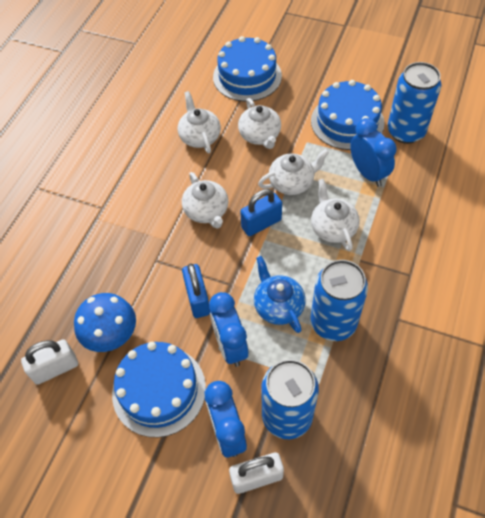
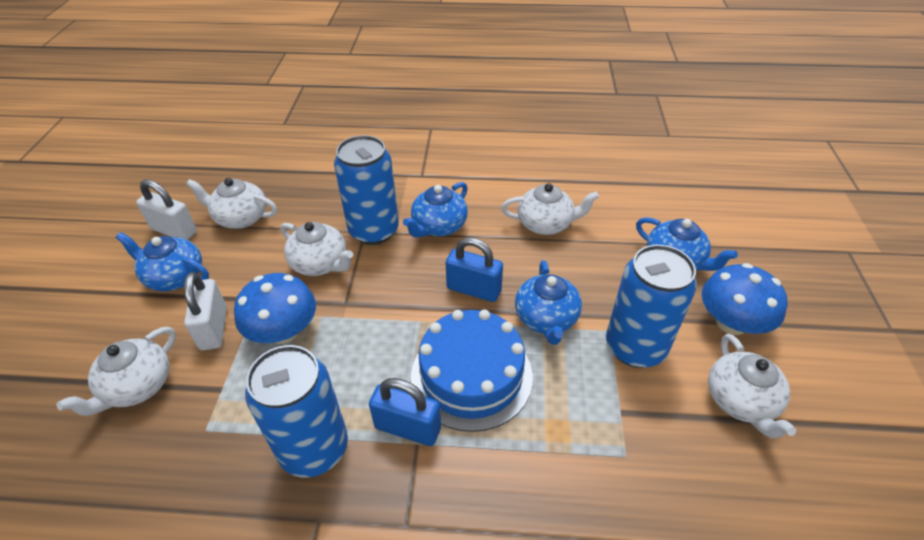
blue cake: 3 -> 1
blue clock: 3 -> 0
blue mushroom: 1 -> 2
blue teapot: 1 -> 4

